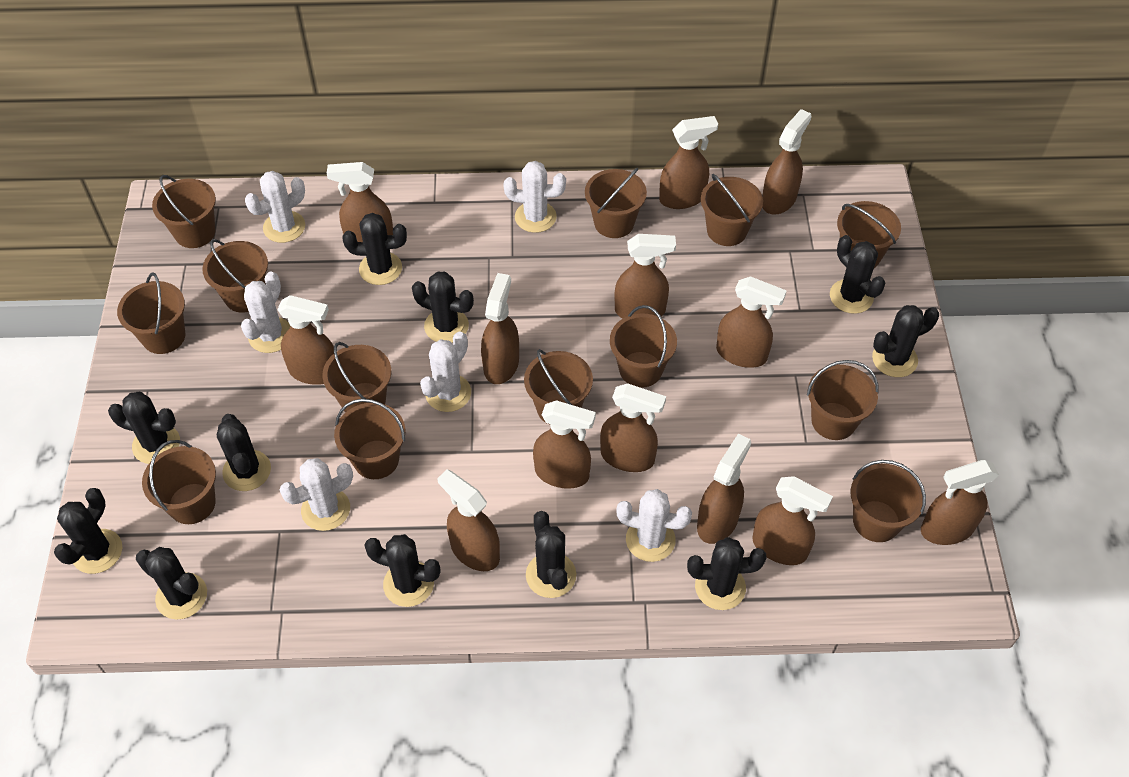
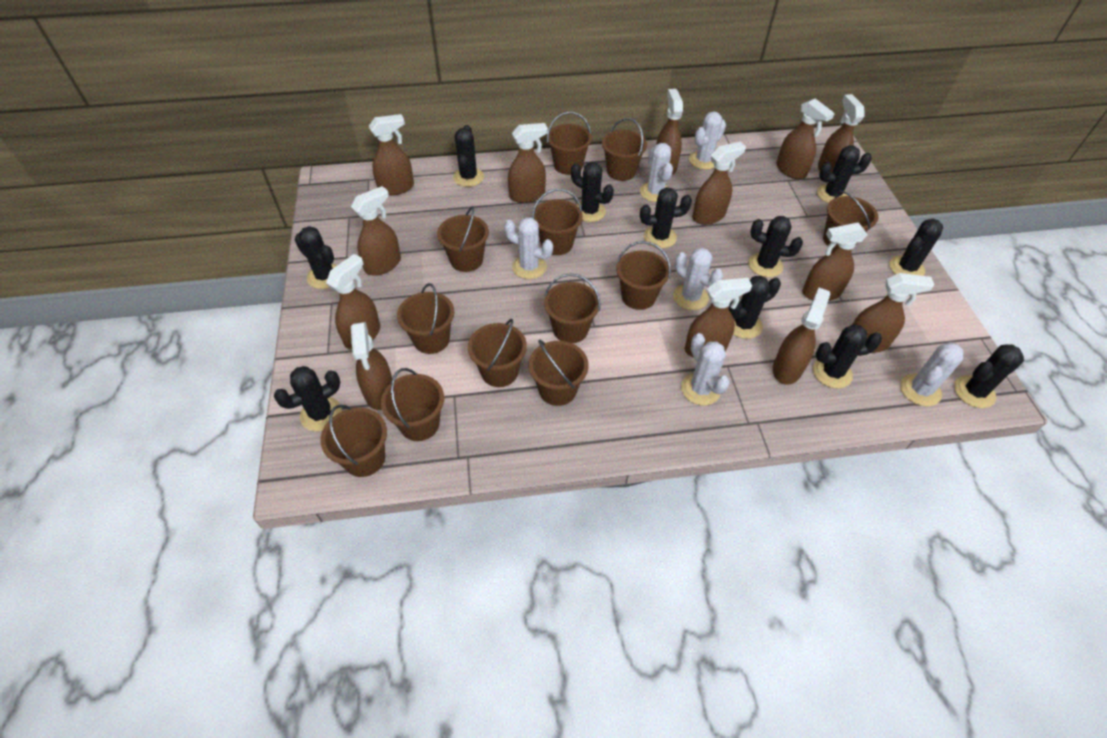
brown bucket: 13 -> 12

